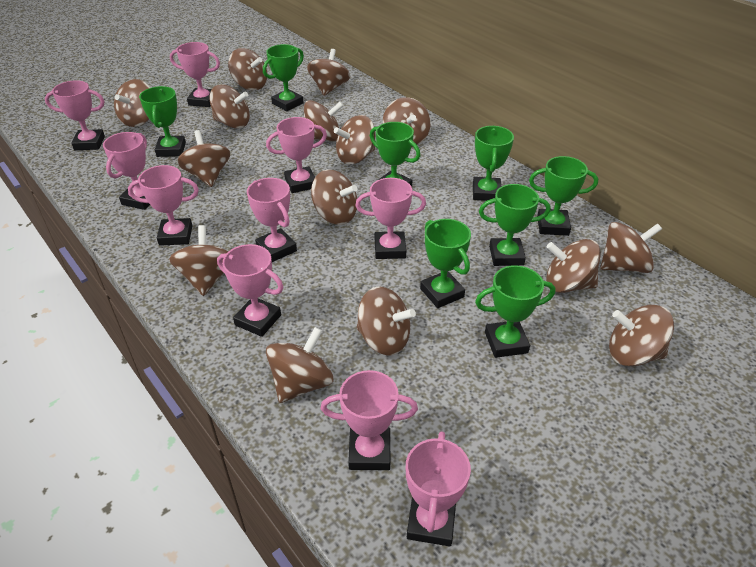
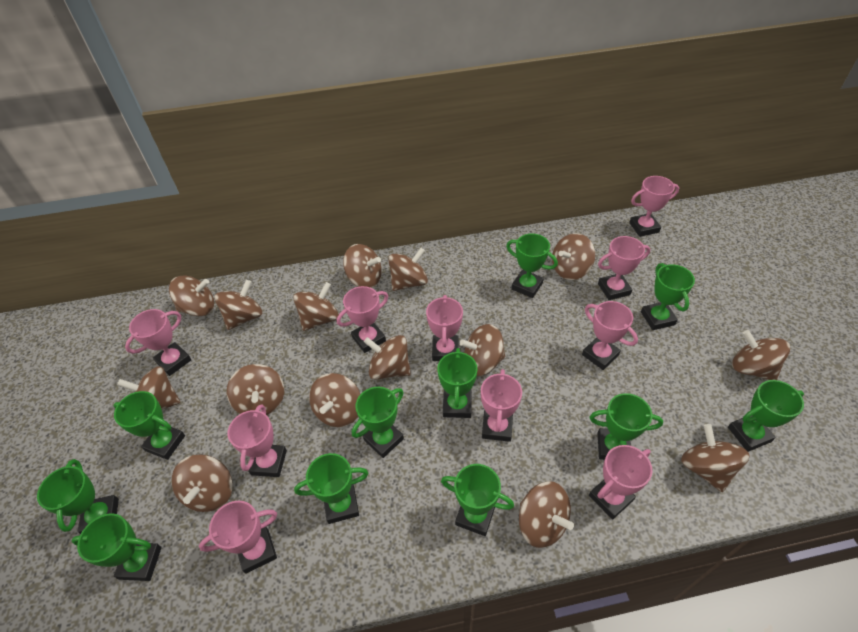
green trophy: 8 -> 11

